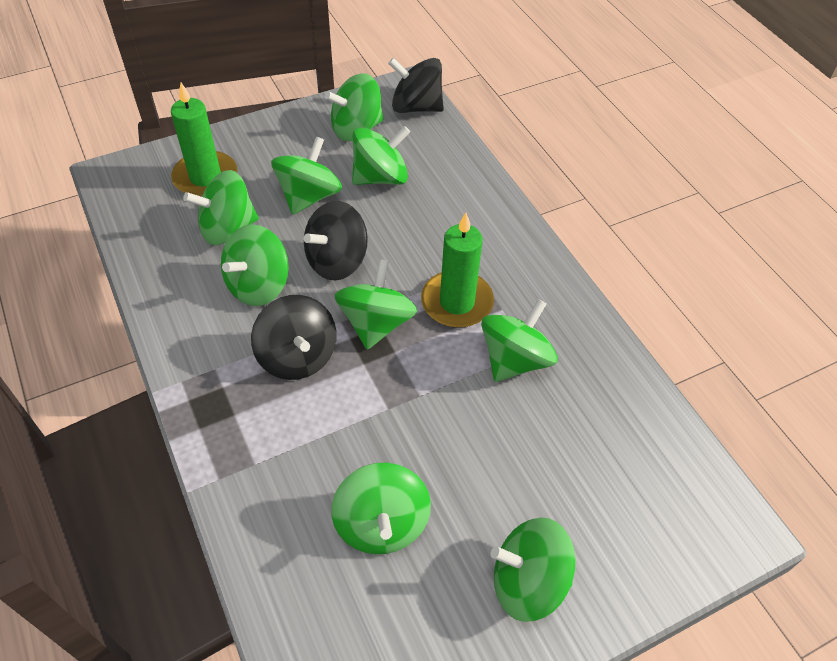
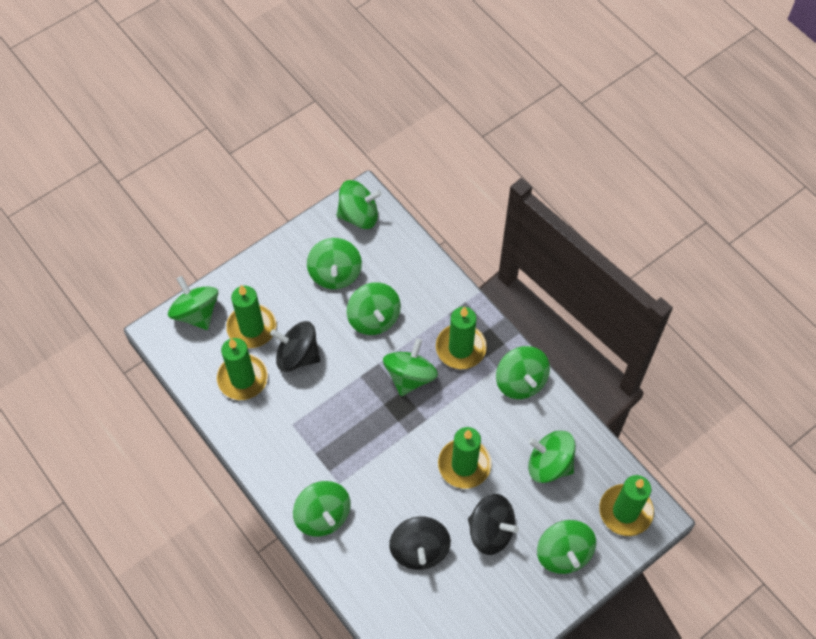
green candle: 2 -> 5

